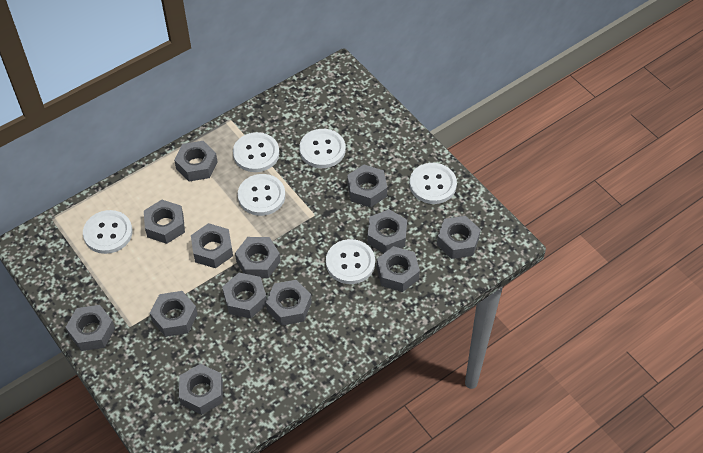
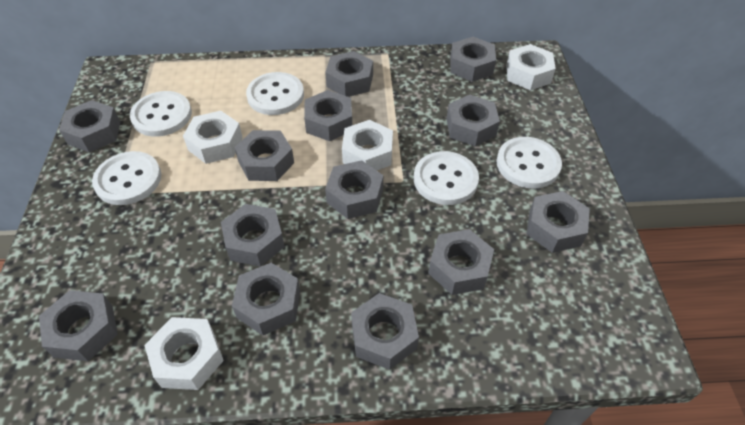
white button: 6 -> 5
white nut: 0 -> 4

